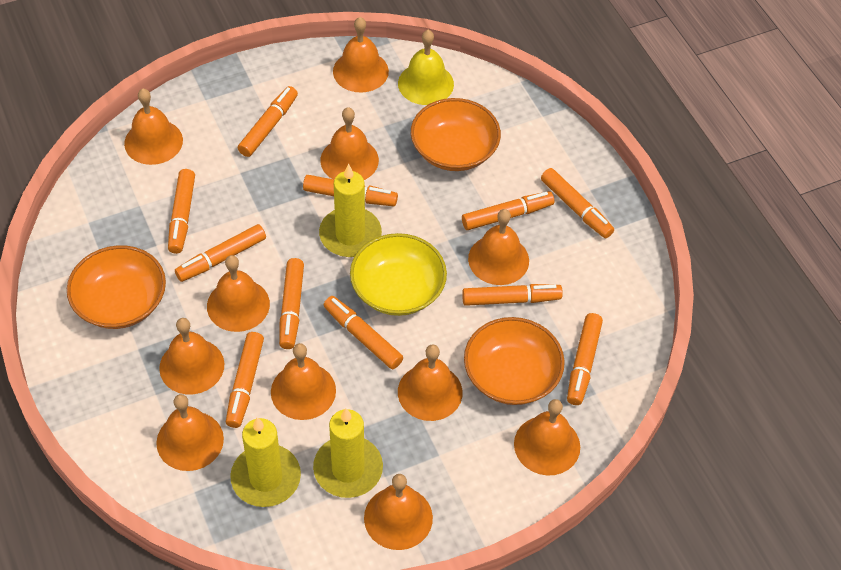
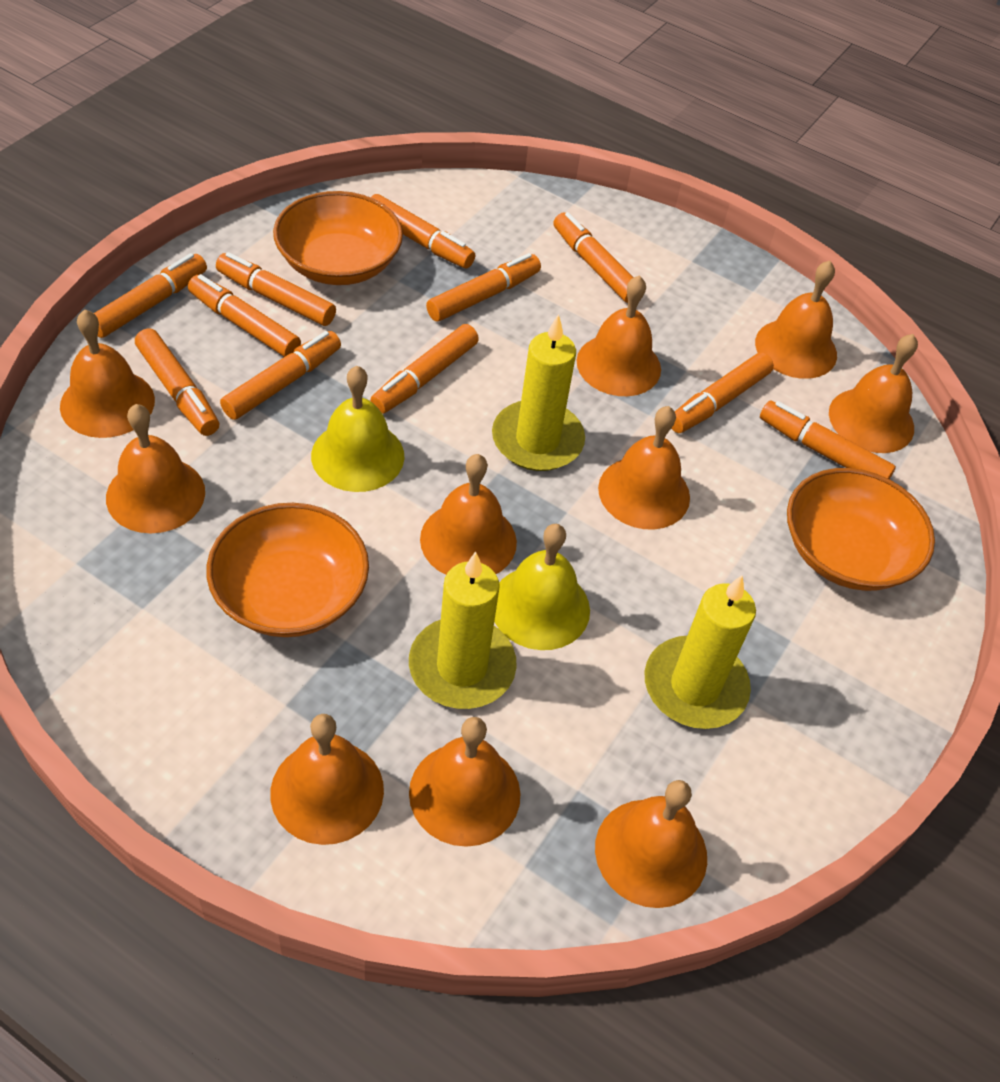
orange bell: 11 -> 10
yellow bell: 1 -> 2
yellow bowl: 1 -> 0

